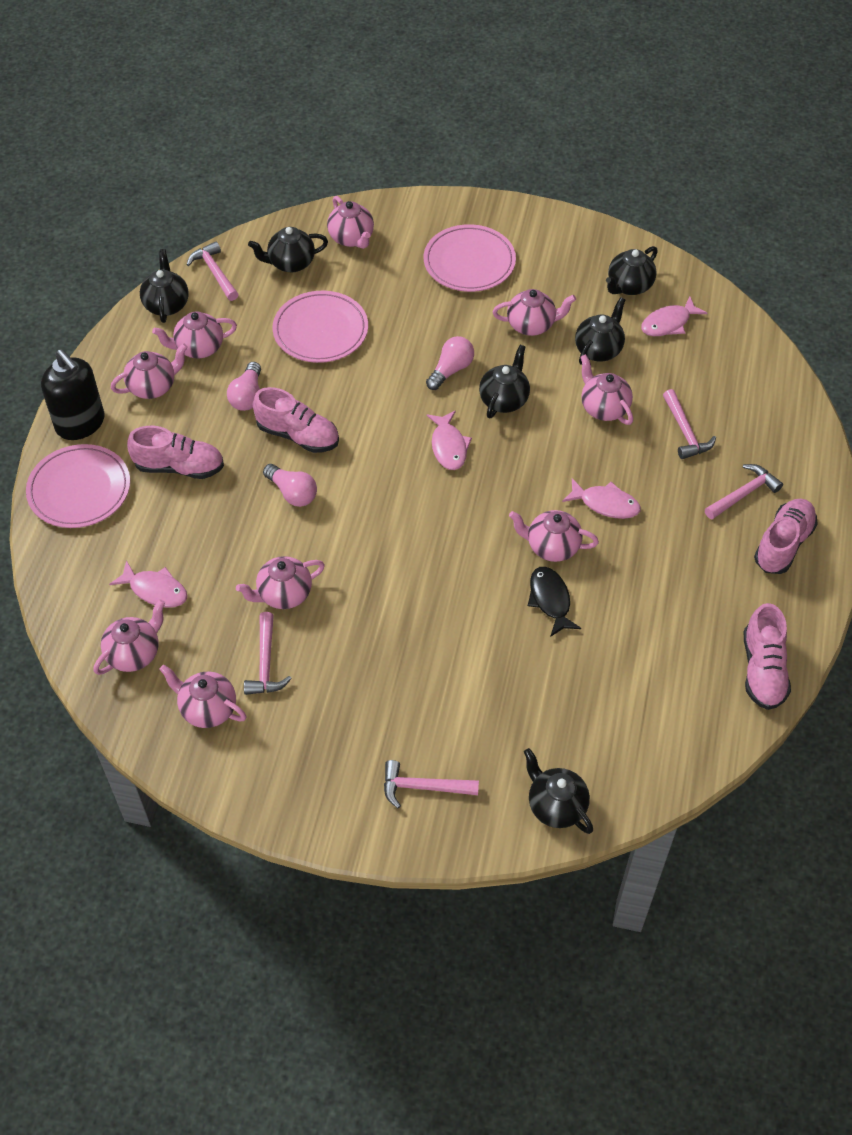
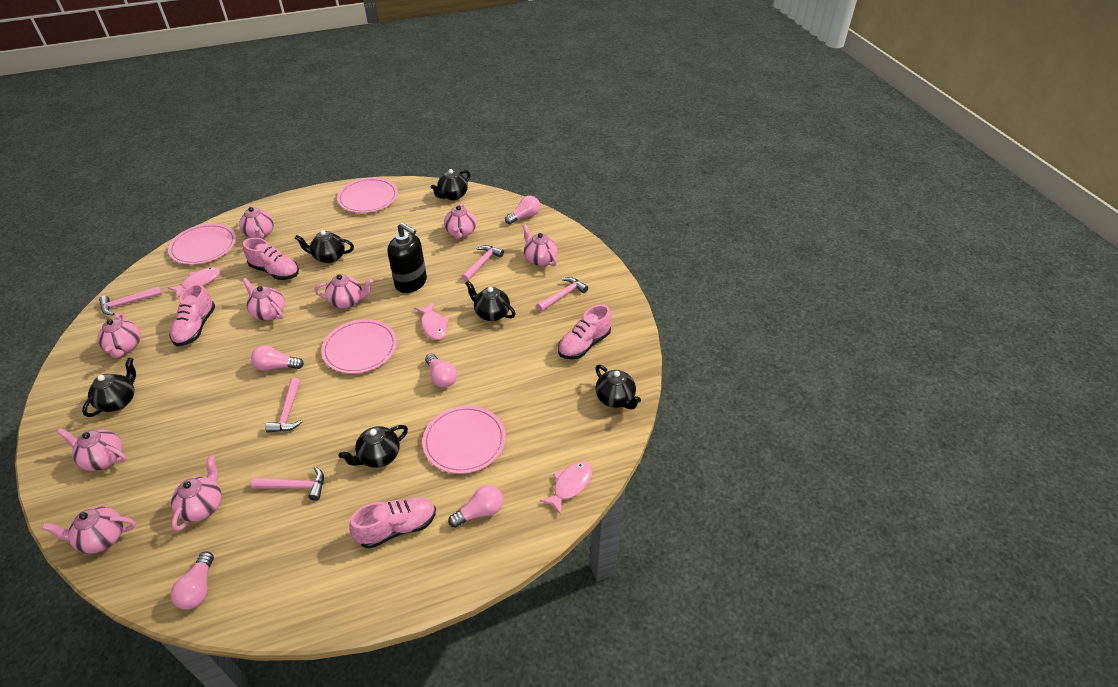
black fish: 1 -> 0
pink fish: 4 -> 3
pink light bulb: 3 -> 5
pink plate: 3 -> 4

